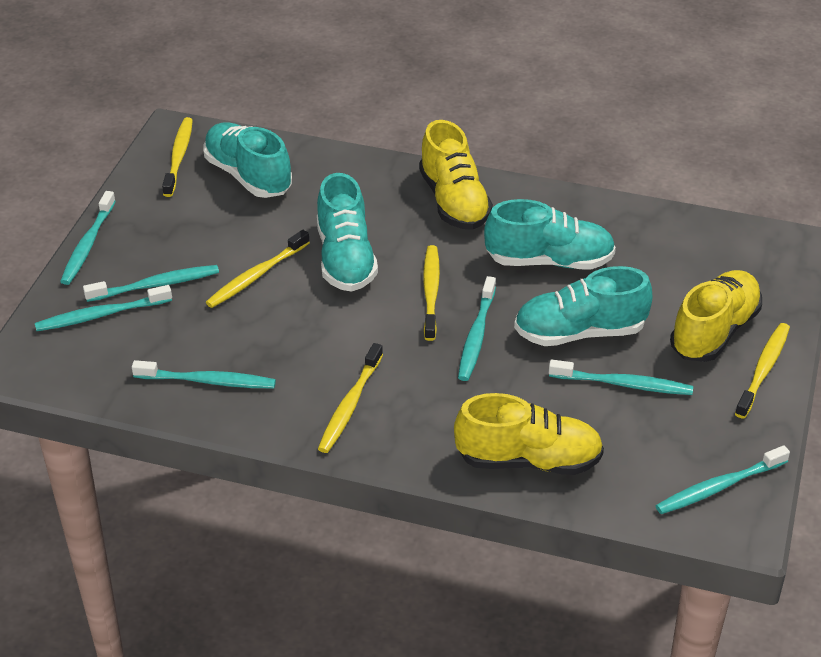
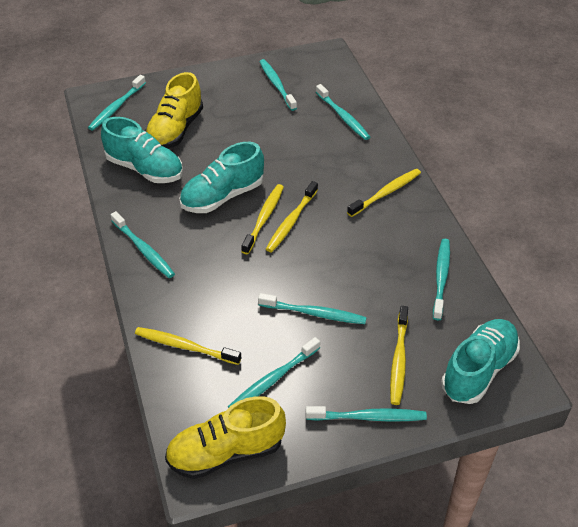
turquoise shoe: 4 -> 3
turquoise toothbrush: 7 -> 8
yellow shoe: 3 -> 2

